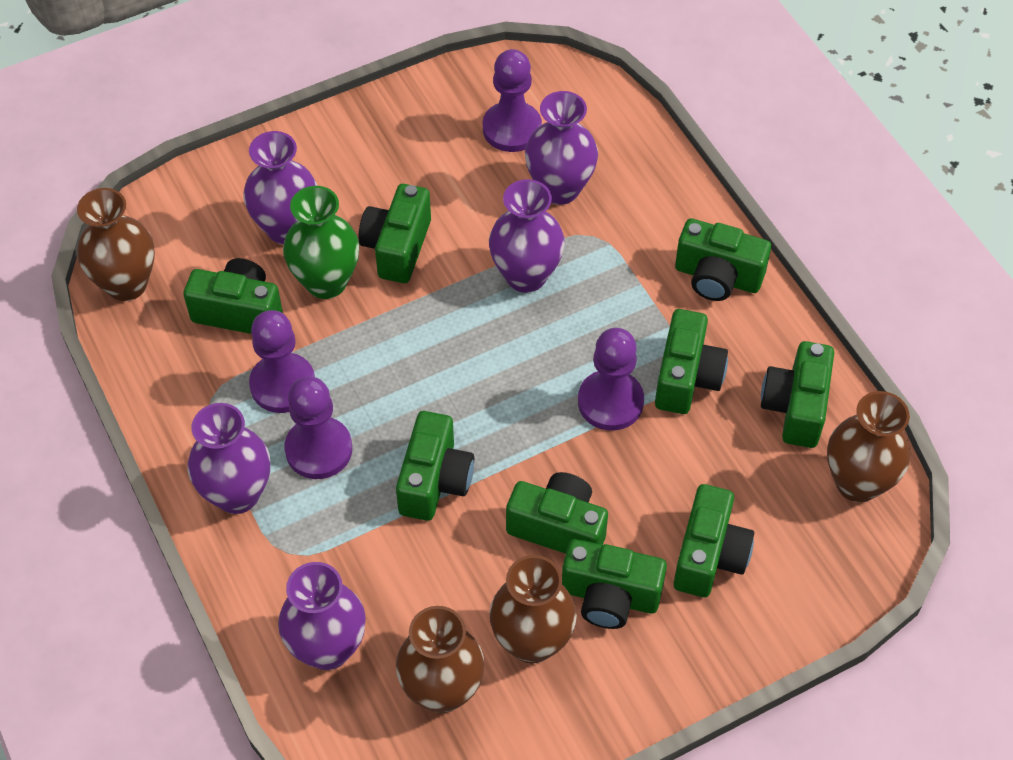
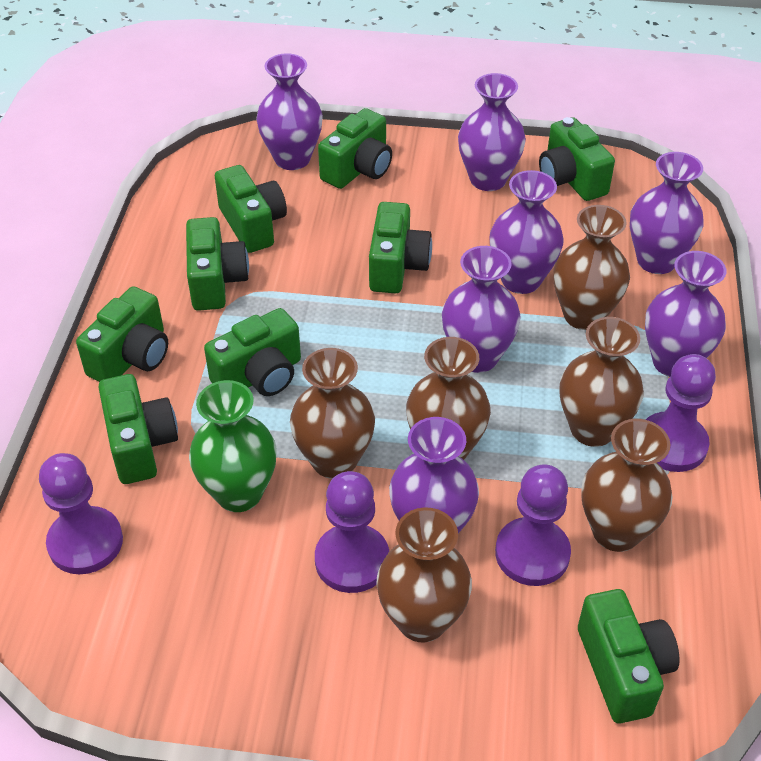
brown vase: 4 -> 6
purple vase: 5 -> 7

